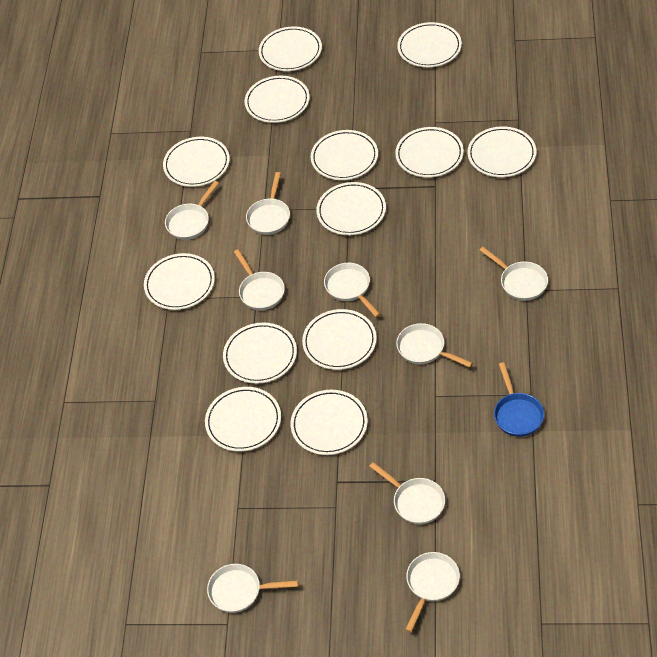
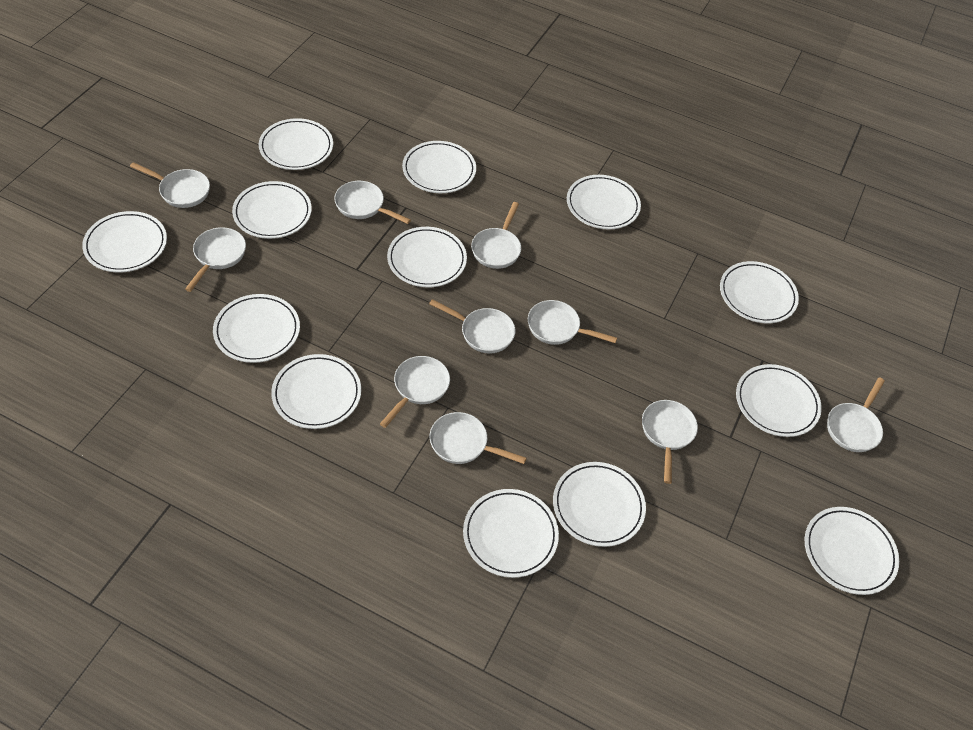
blue pan: 1 -> 0
white pan: 9 -> 10

